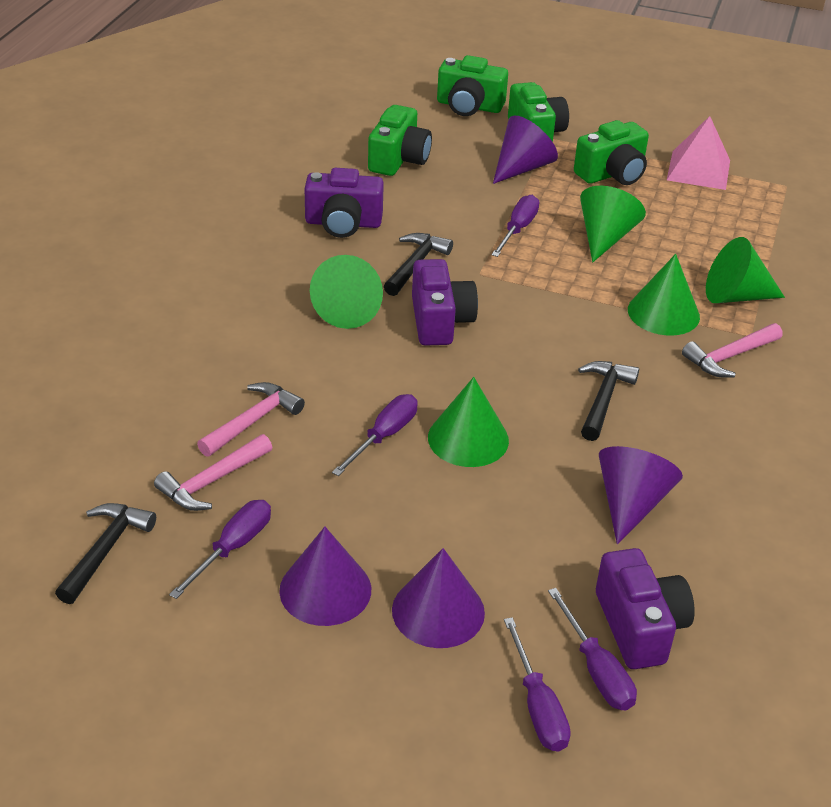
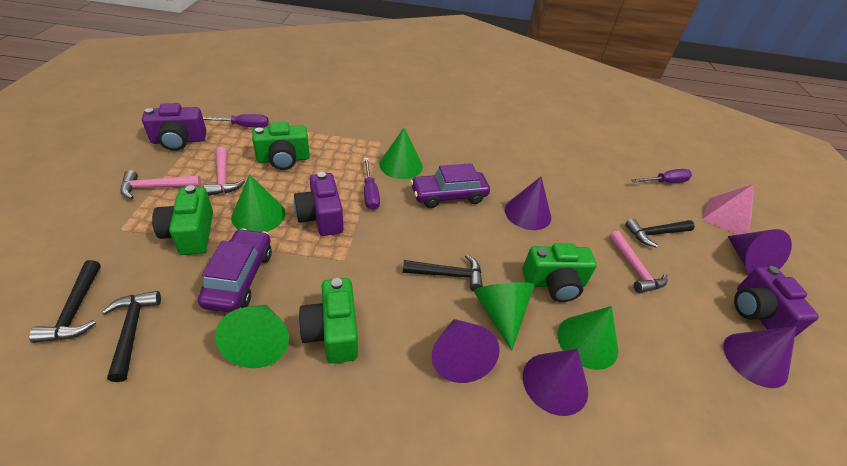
black hammer: 3 -> 4
purple car: 0 -> 2
purple cone: 4 -> 5
purple screwdriver: 5 -> 3

